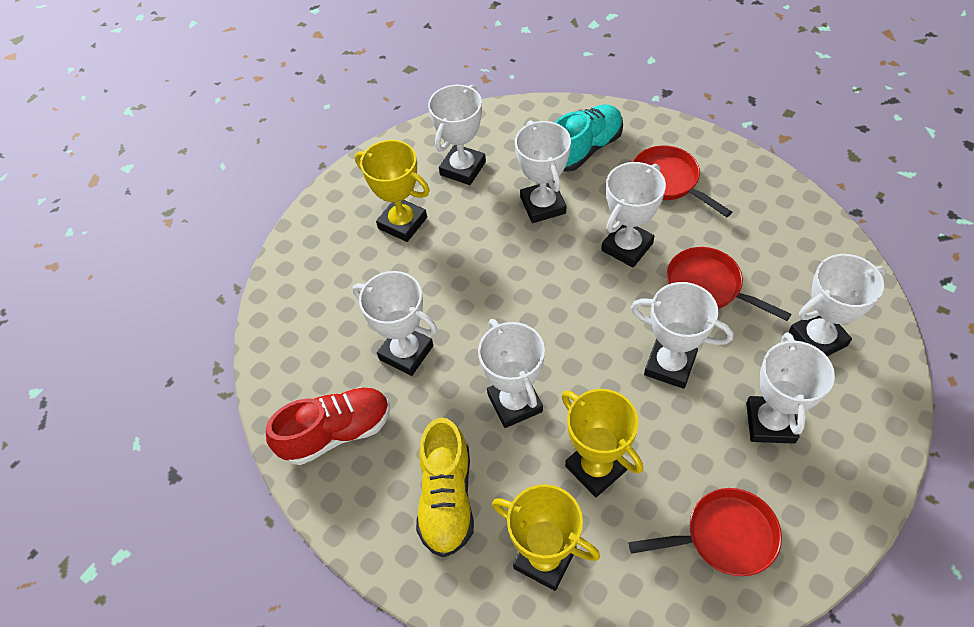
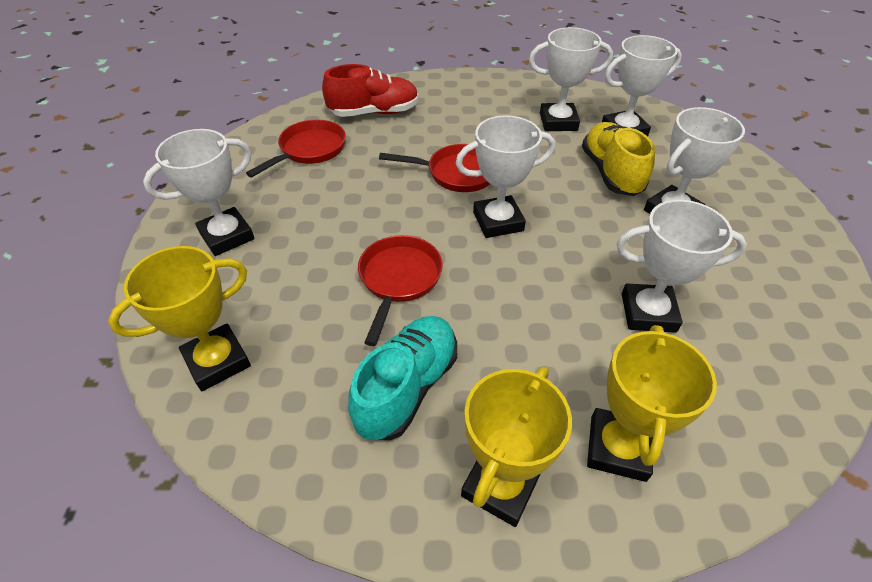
white trophy: 8 -> 6

